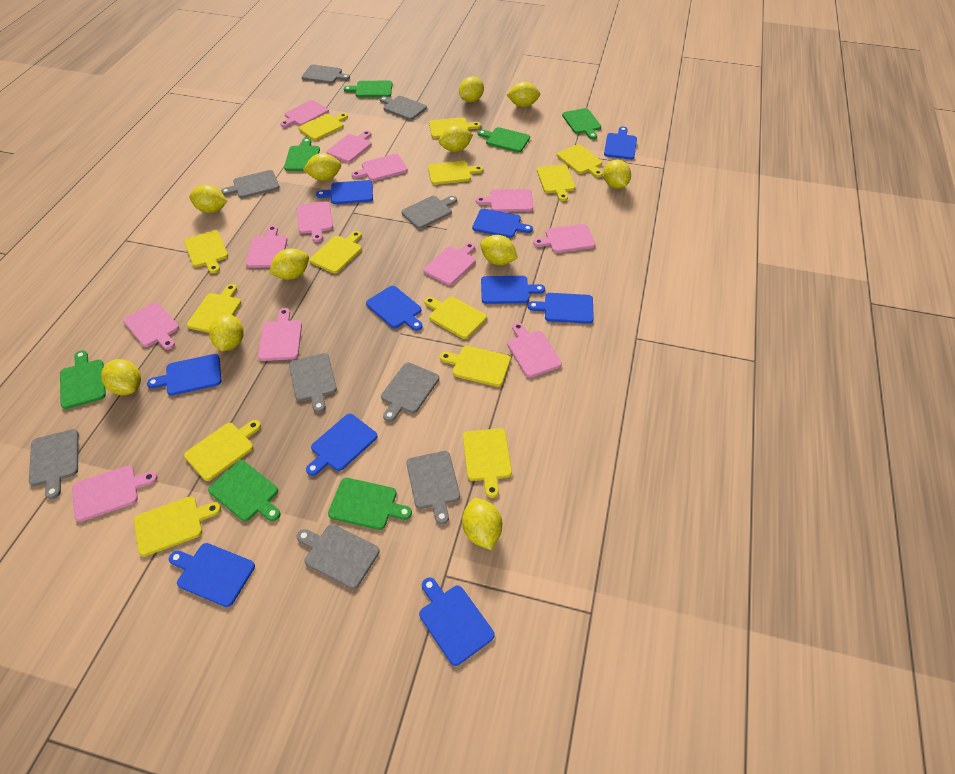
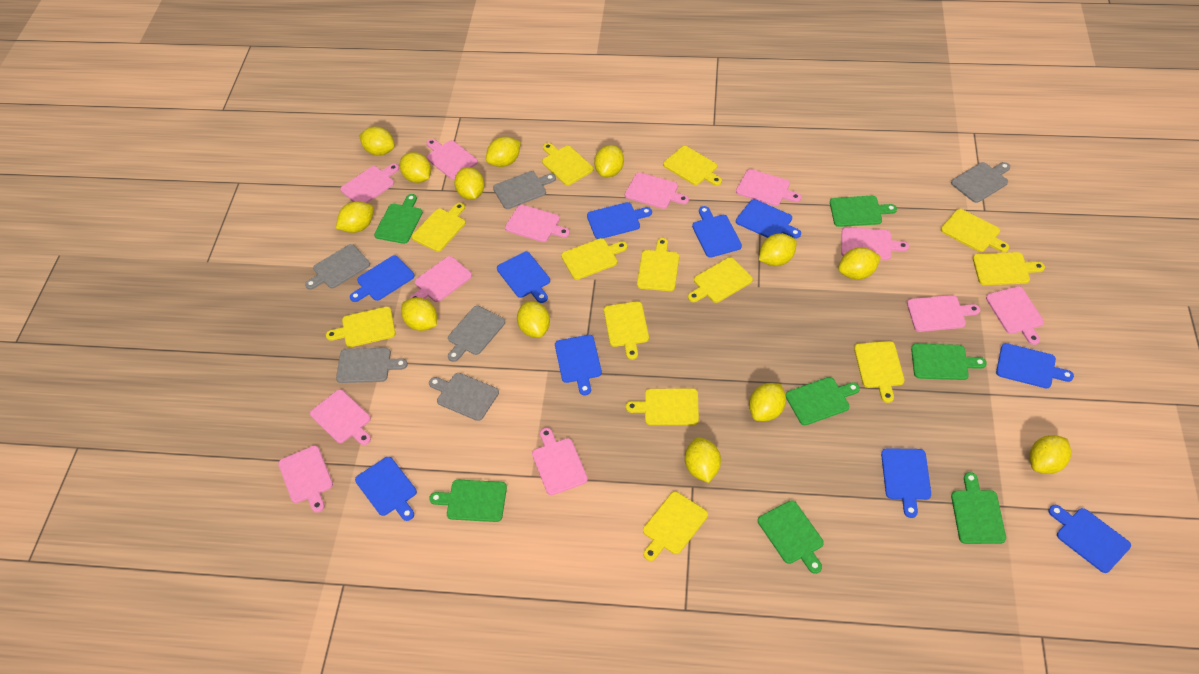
grey cutting board: 9 -> 6
yellow lemon: 11 -> 13

